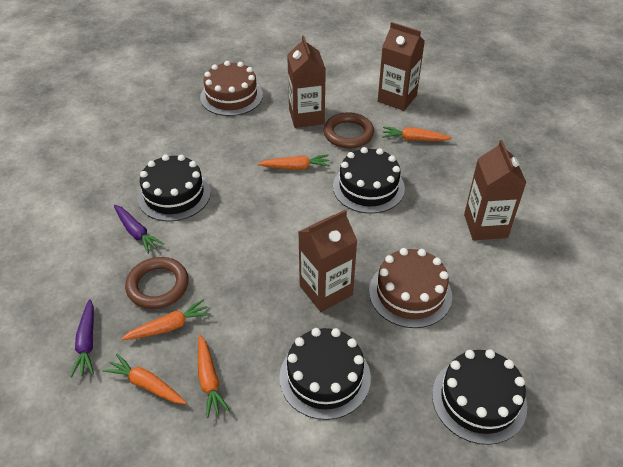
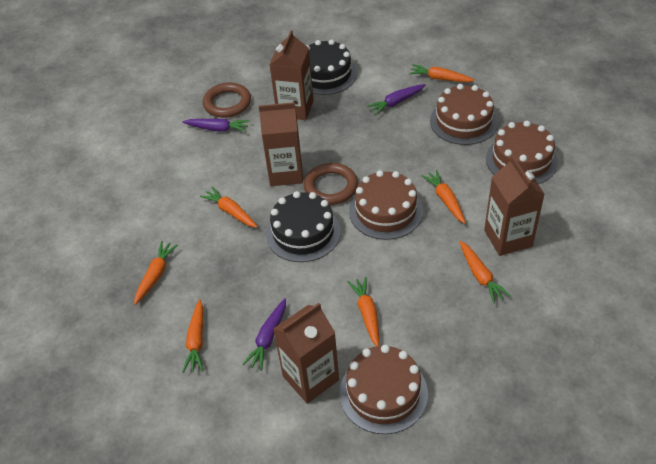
black cake: 4 -> 2
brown cake: 2 -> 4
orange carrot: 5 -> 7
purple carrot: 2 -> 3

